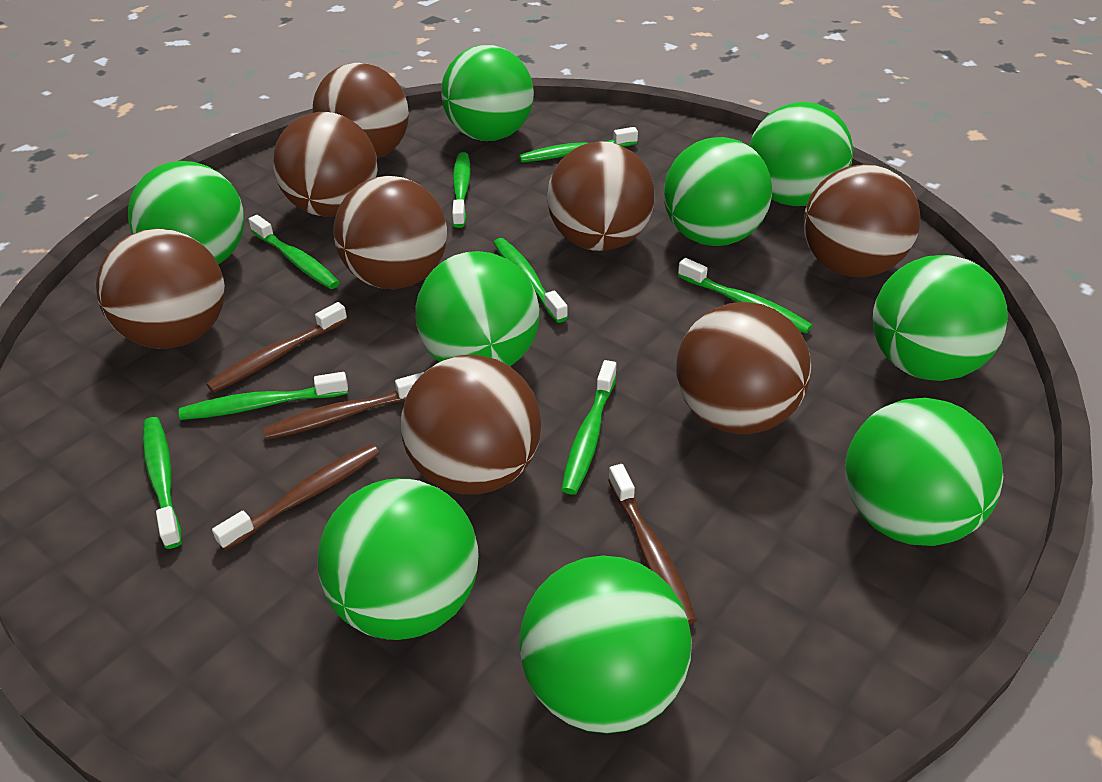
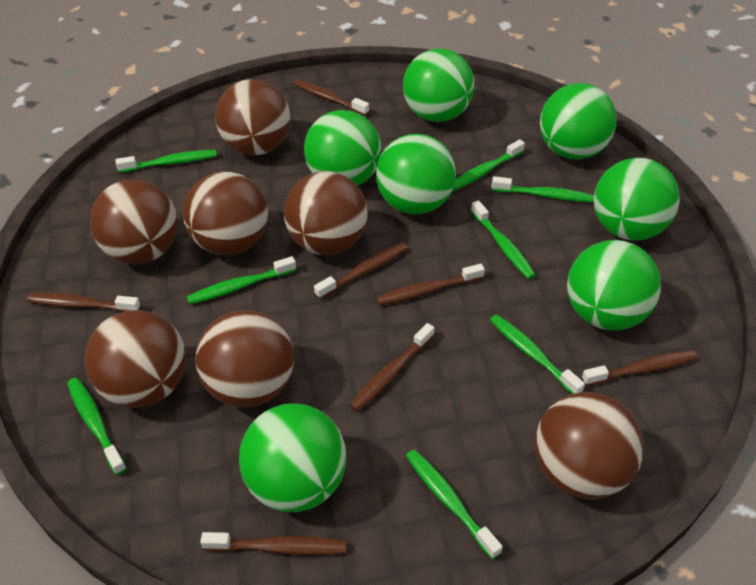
brown ball: 8 -> 7
brown toothbrush: 4 -> 7
green ball: 9 -> 7

